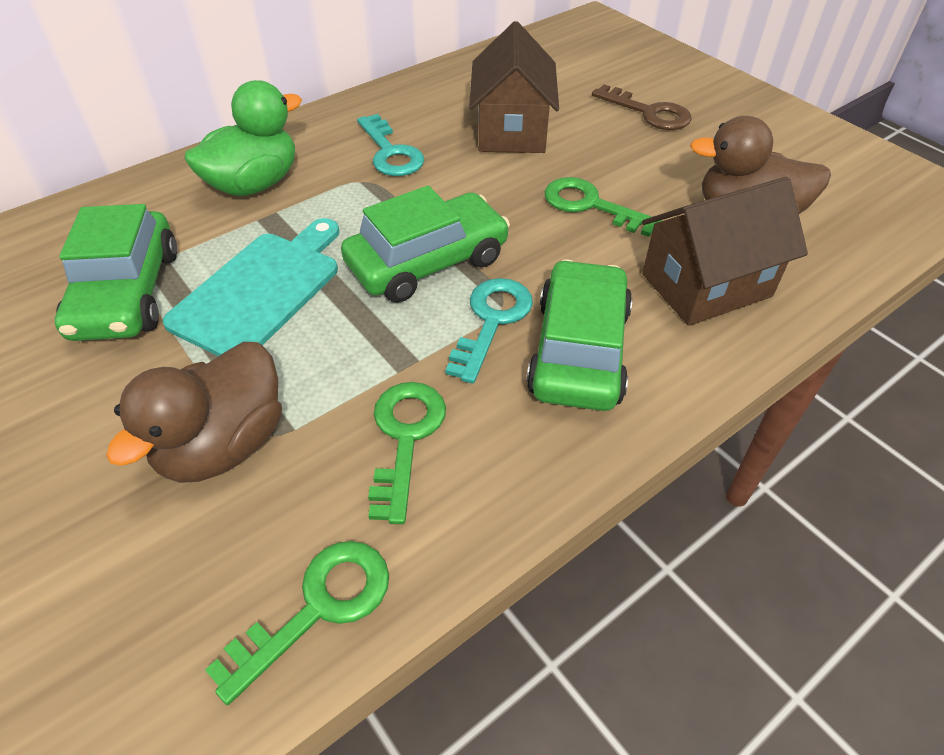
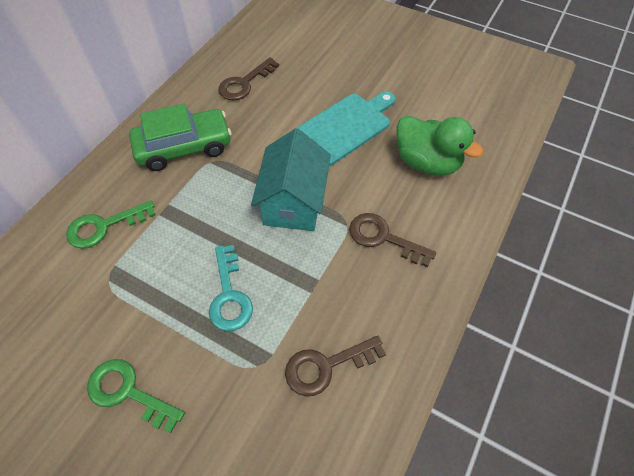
brown duck: 2 -> 0
brown house: 2 -> 0
brown key: 1 -> 3
green car: 3 -> 1
green key: 3 -> 2
turquoise house: 0 -> 1
turquoise key: 2 -> 1

